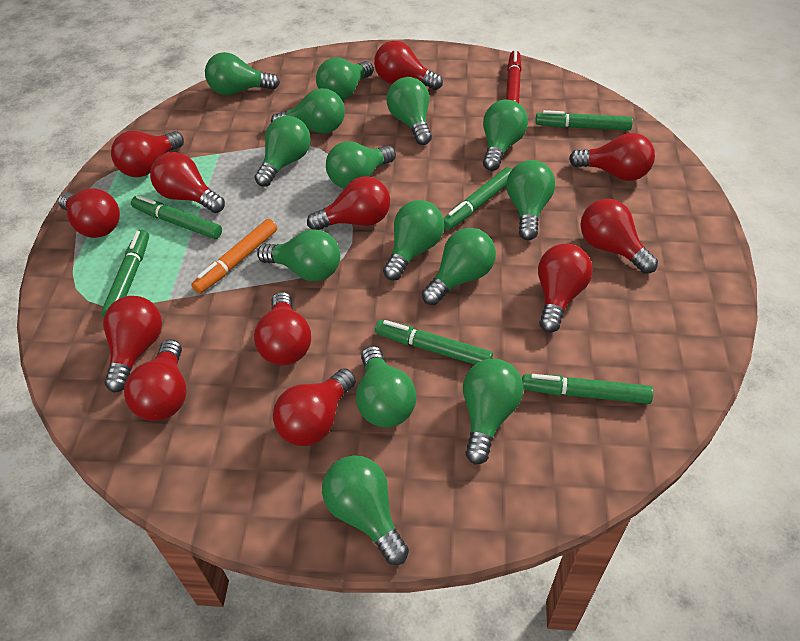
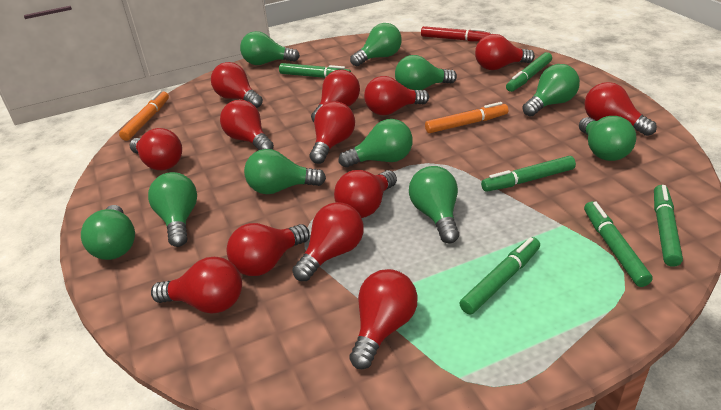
green light bulb: 14 -> 10
orange marker: 1 -> 2
red light bulb: 12 -> 13

